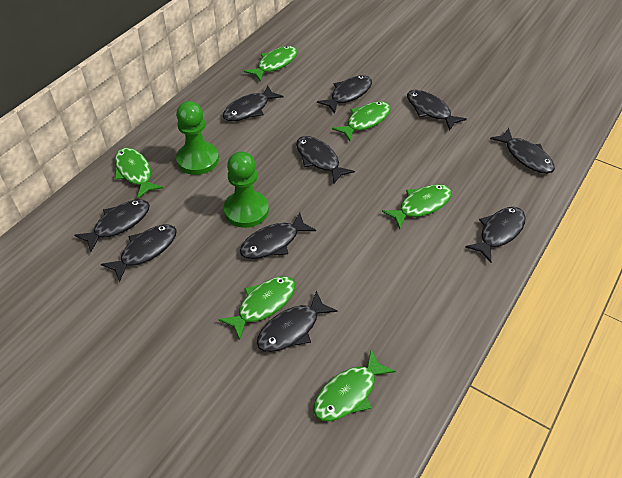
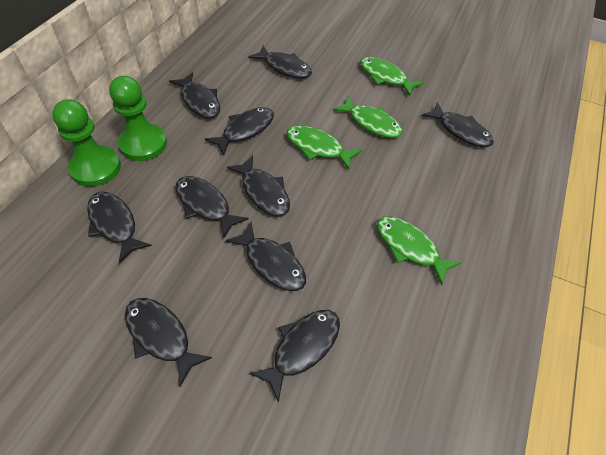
green fish: 6 -> 4

